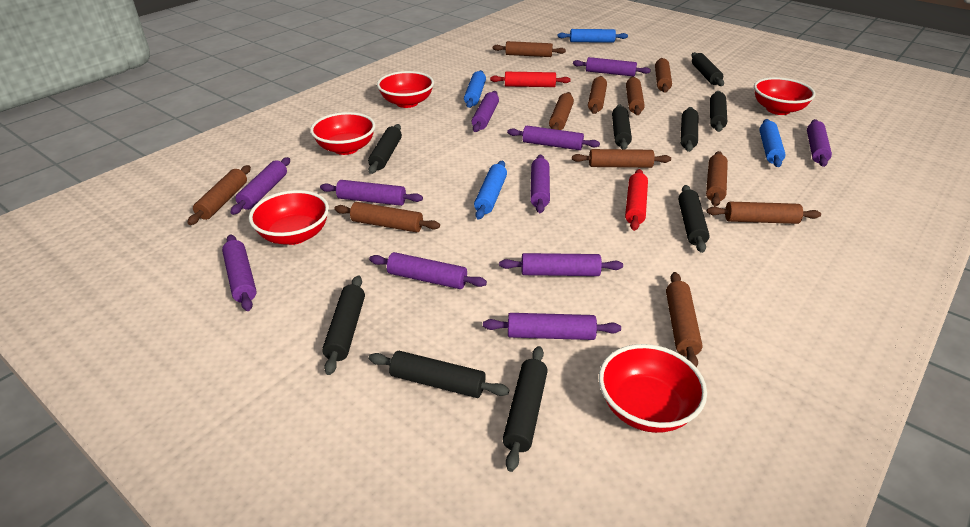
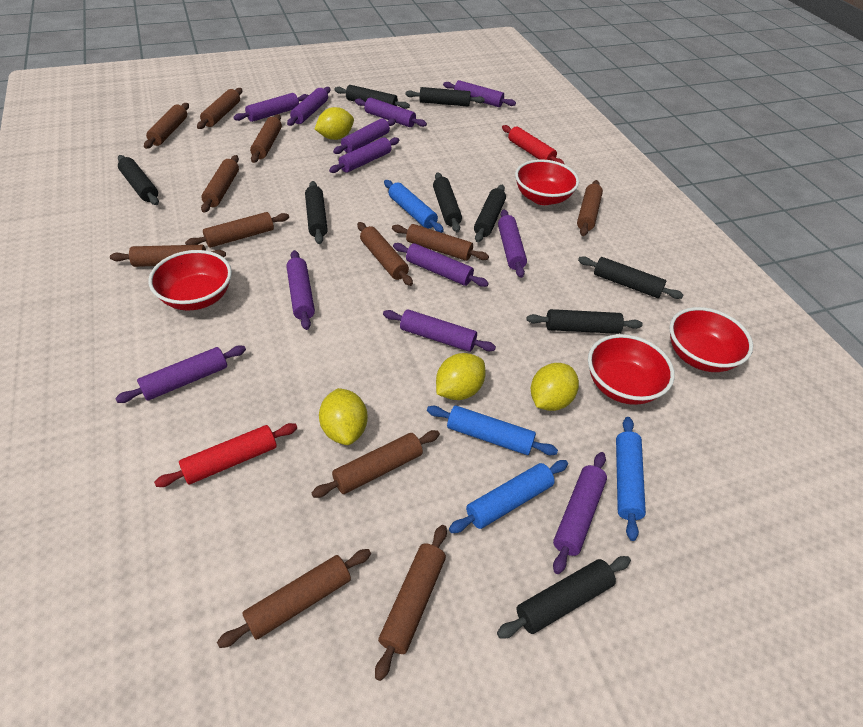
brown rolling pin: 11 -> 12
purple rolling pin: 11 -> 12
red bowl: 5 -> 4
yellow lemon: 0 -> 4

